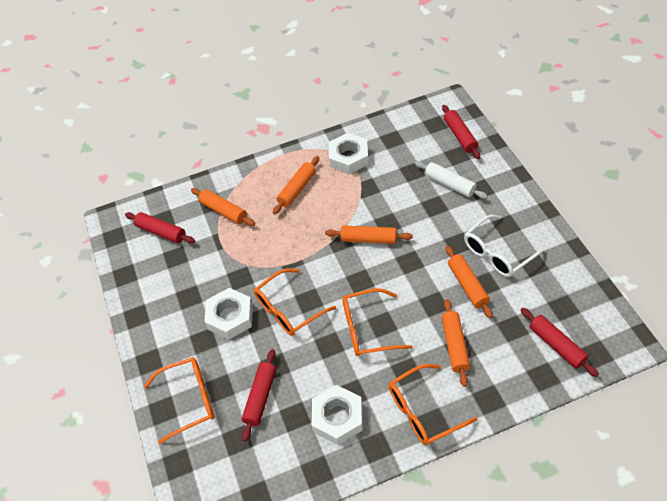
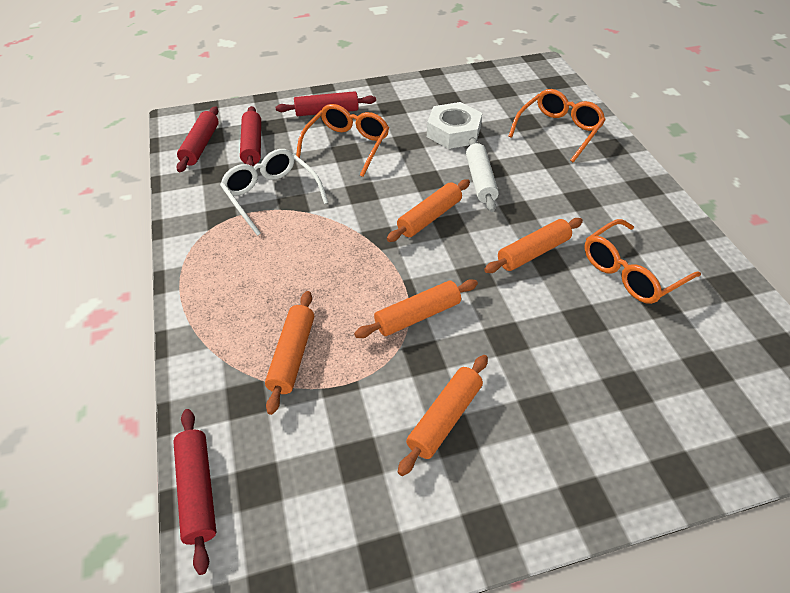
orange glasses: 4 -> 3
white nut: 3 -> 1

